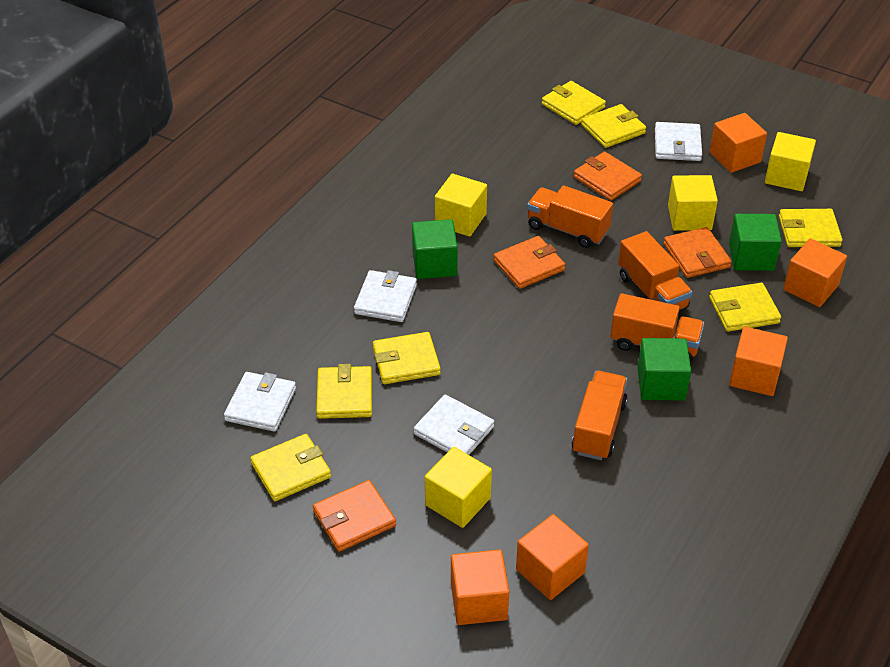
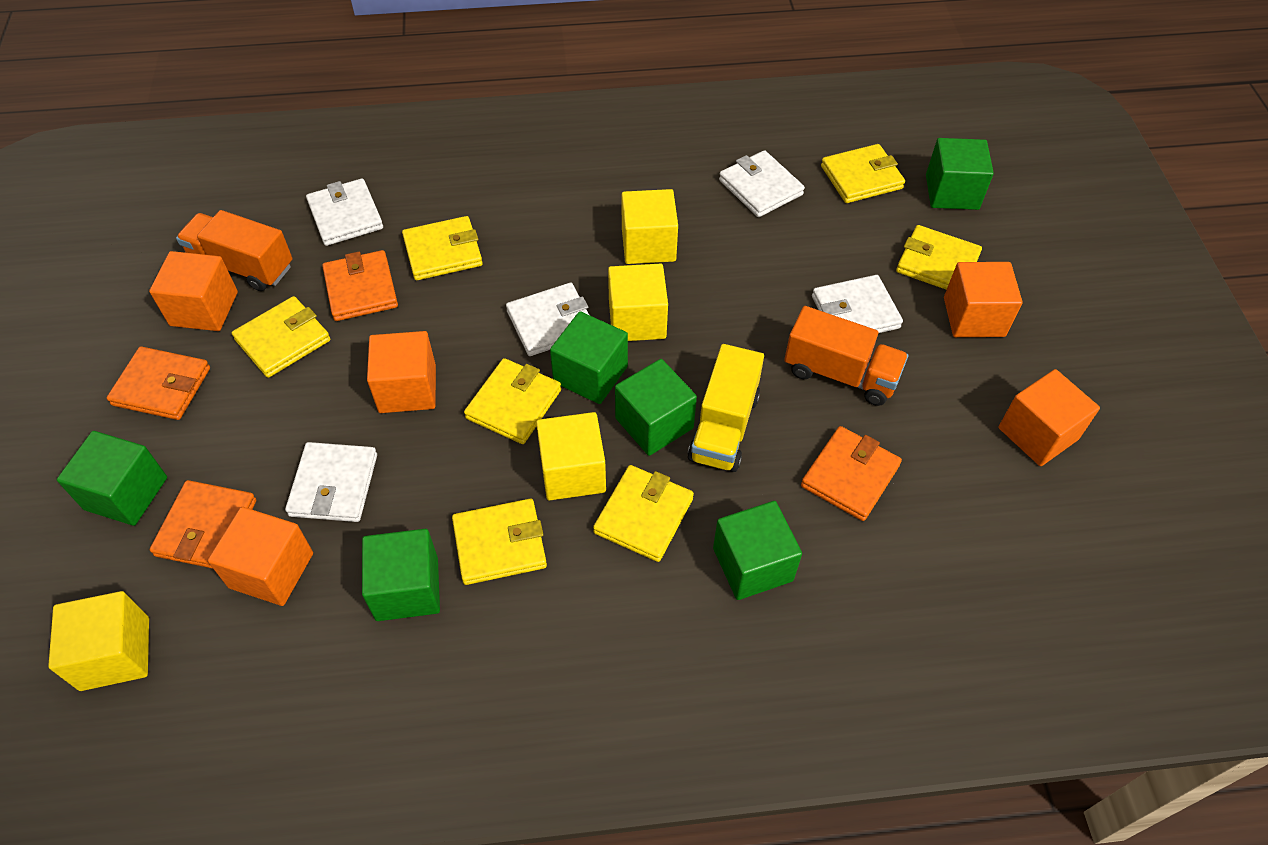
green cube: 3 -> 6
orange truck: 4 -> 2
white wallet: 4 -> 5
yellow truck: 0 -> 1

